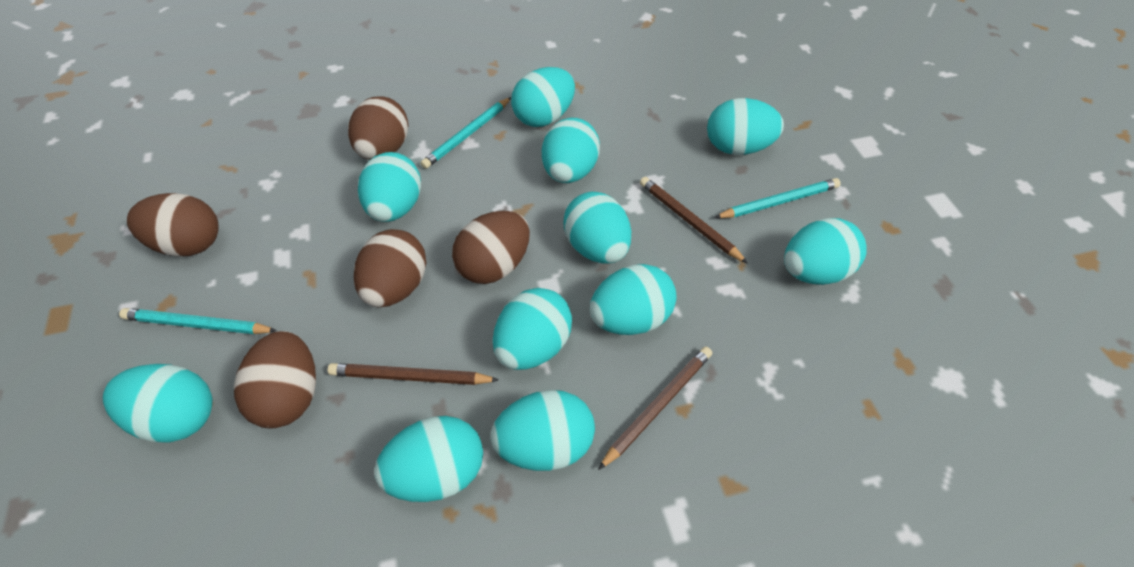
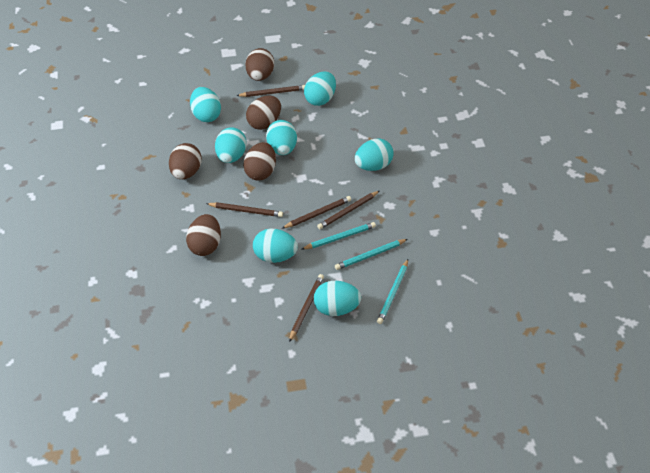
brown pencil: 3 -> 5
turquoise egg: 11 -> 7

